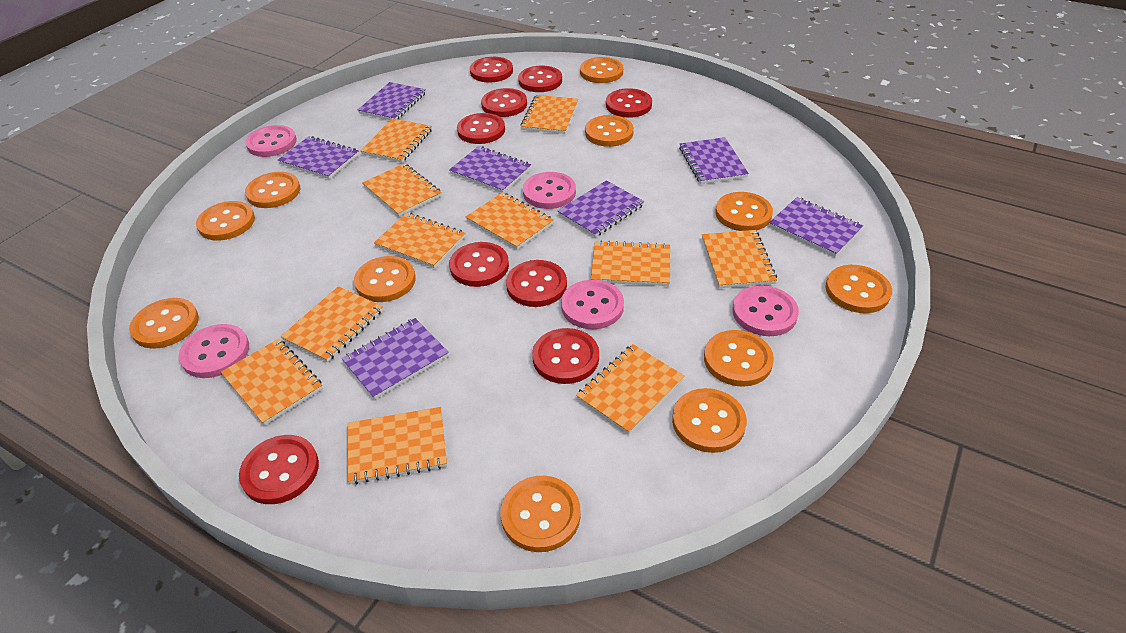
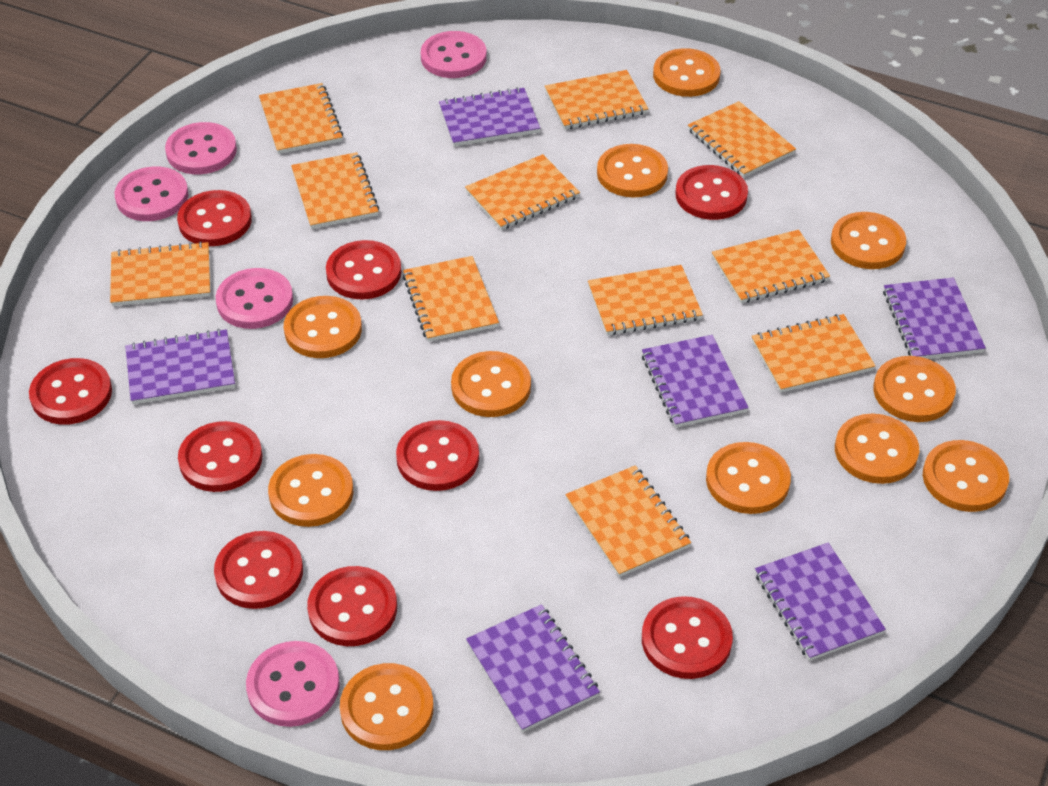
purple notebook: 7 -> 6

